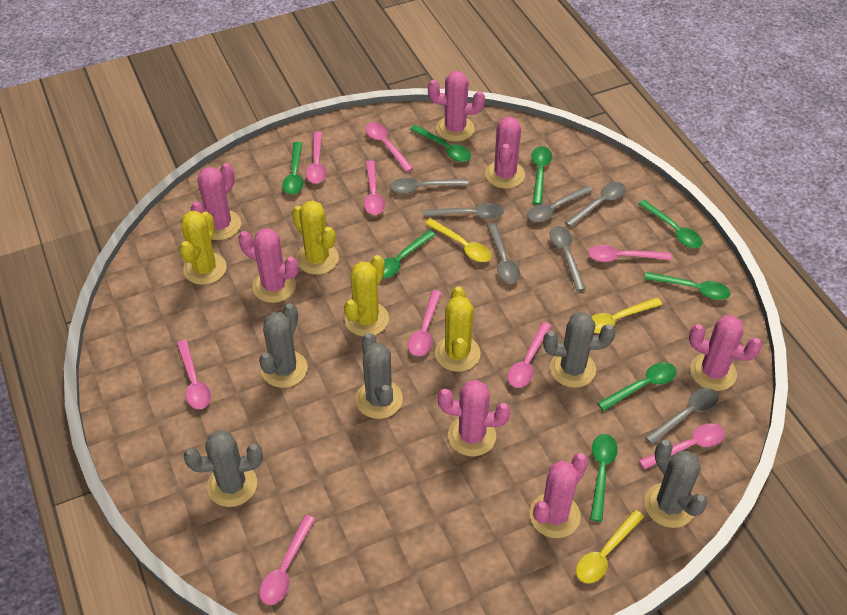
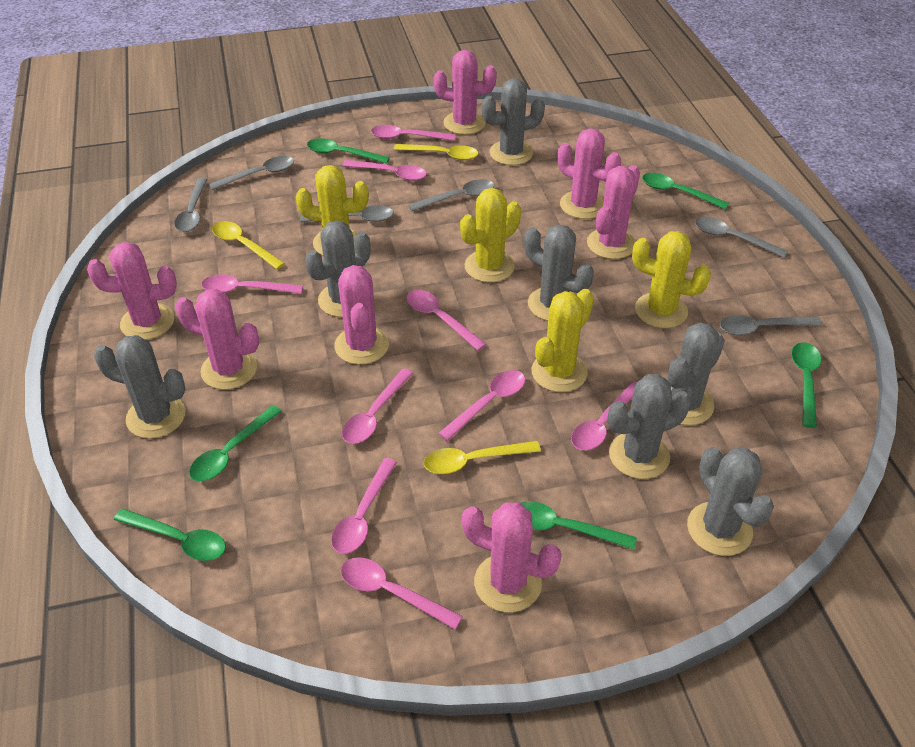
green spoon: 8 -> 6
grey cactus: 5 -> 7
grey spoon: 7 -> 6

